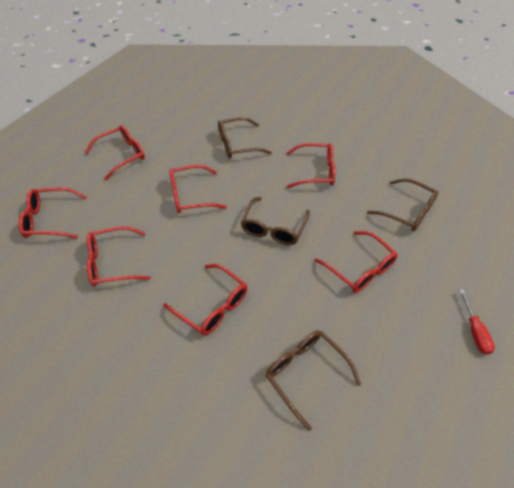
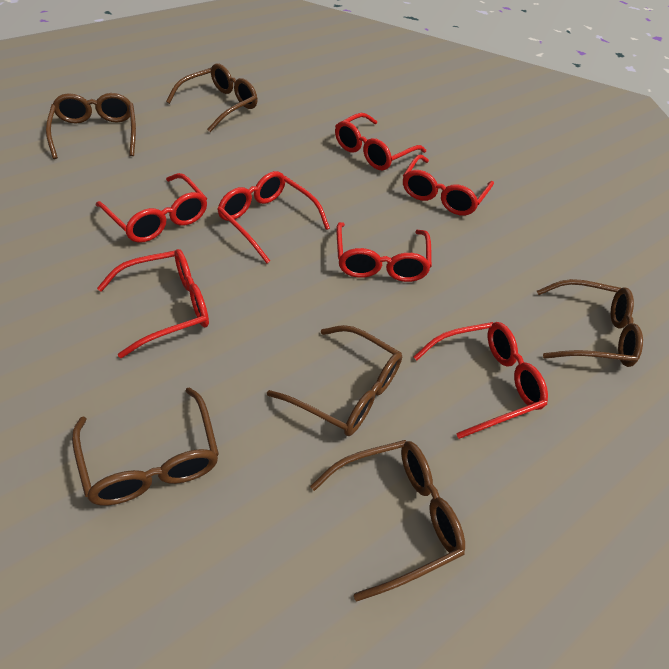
brown glasses: 4 -> 6
red screwdriver: 1 -> 0

